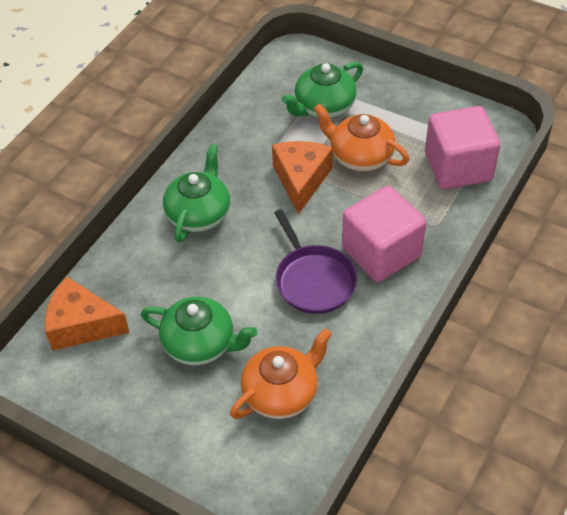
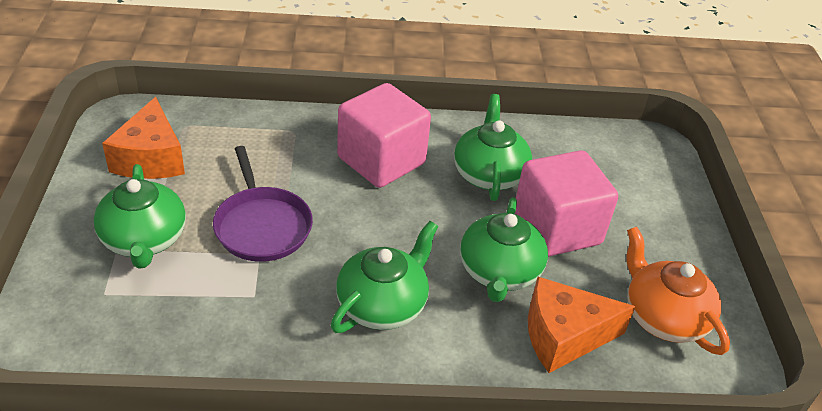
green teapot: 3 -> 4
orange teapot: 2 -> 1

